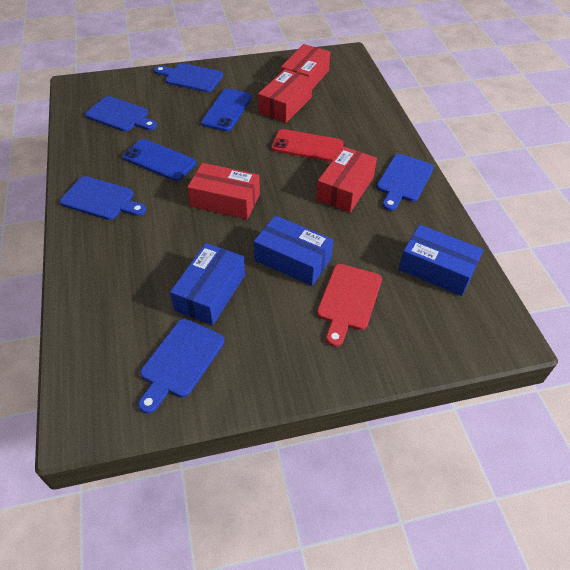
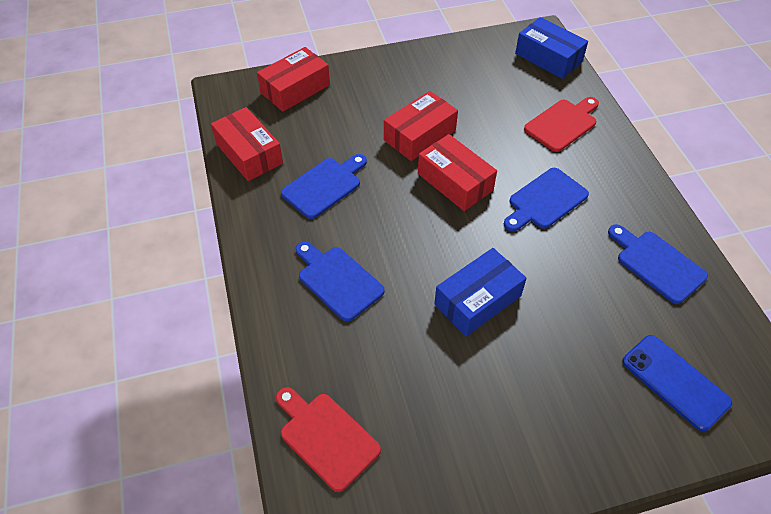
blue box: 3 -> 2
blue cutting board: 5 -> 4
blue phone: 2 -> 1
red cutting board: 1 -> 2
red phone: 1 -> 0

